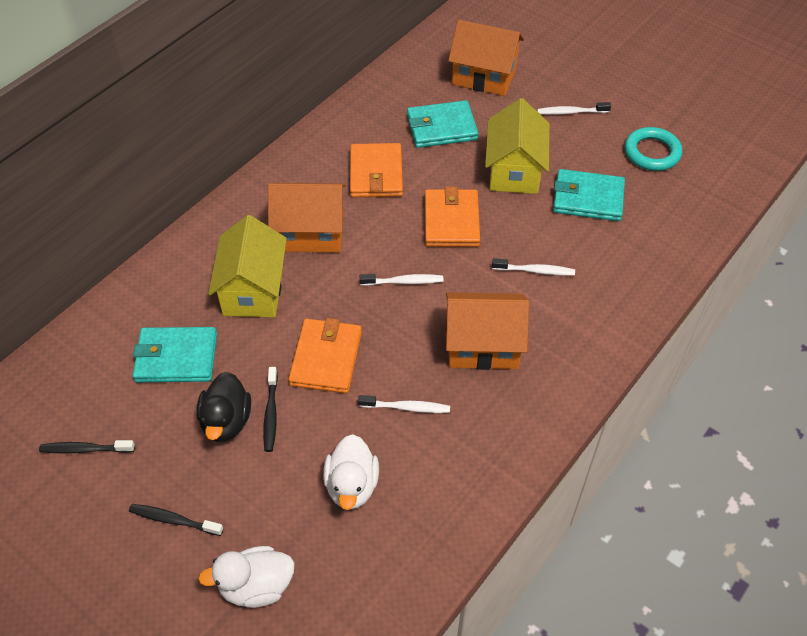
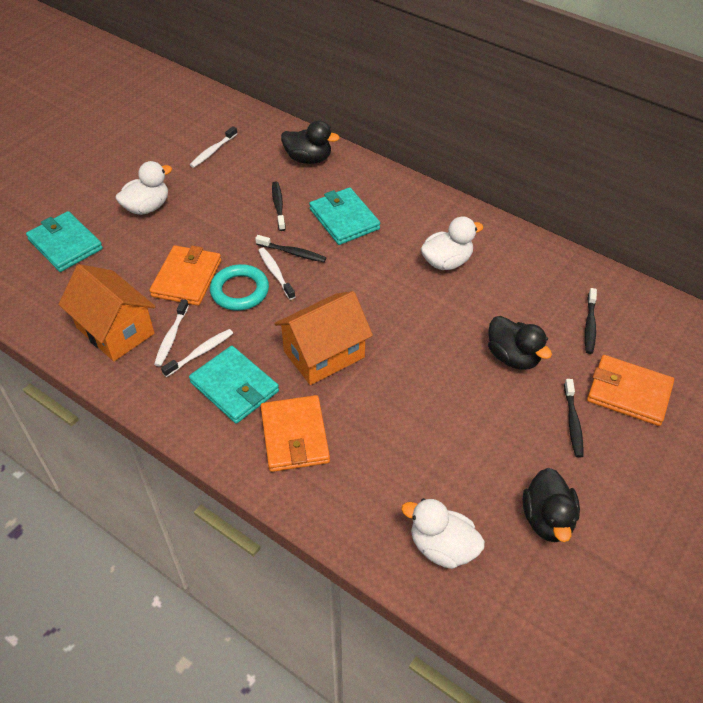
black duck: 1 -> 3
black toothbrush: 3 -> 4
orange house: 3 -> 2
white duck: 2 -> 3
yellow house: 2 -> 0

